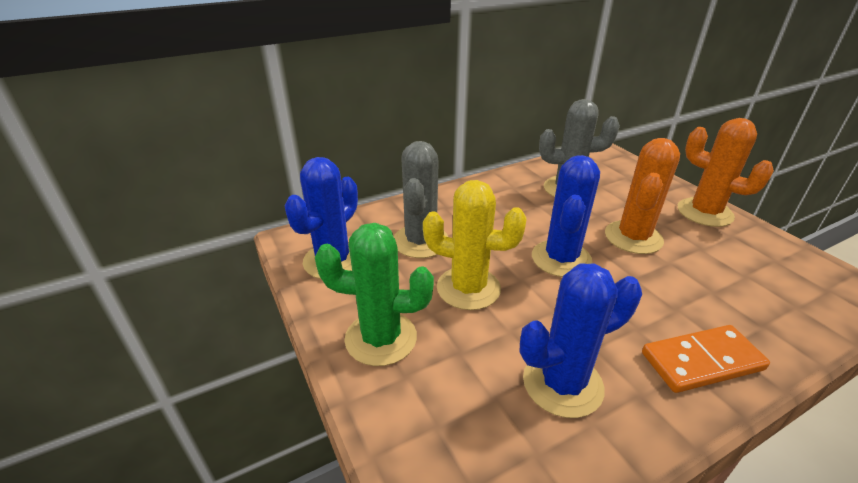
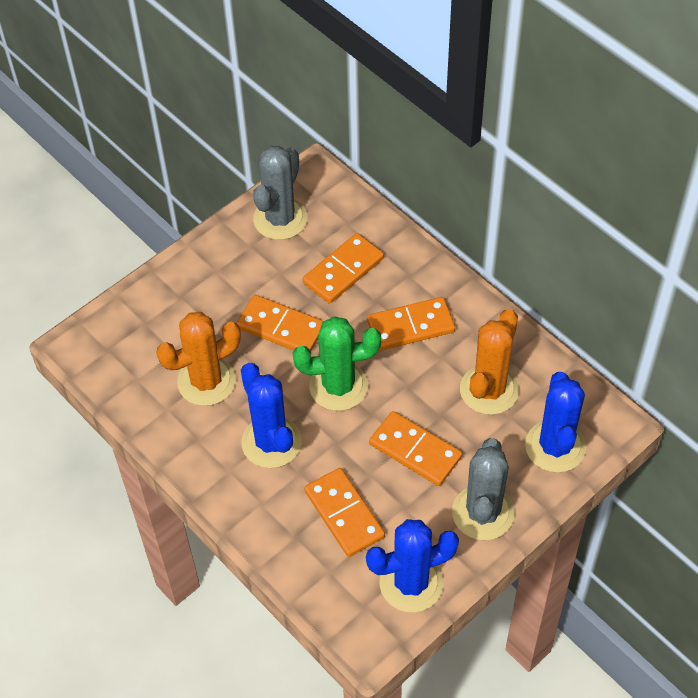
orange domino: 1 -> 5
yellow cactus: 1 -> 0

